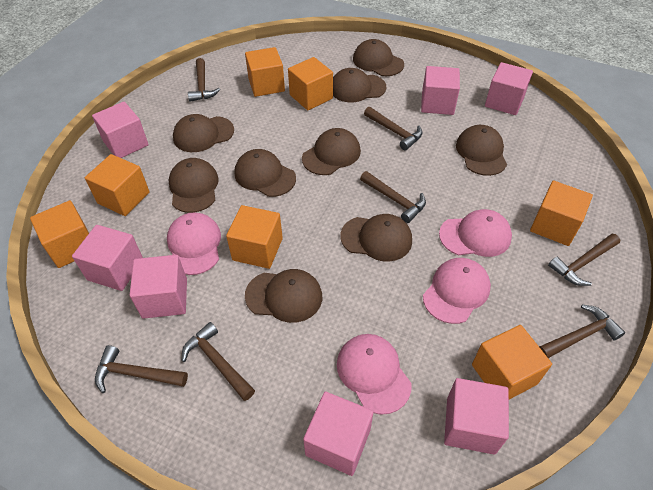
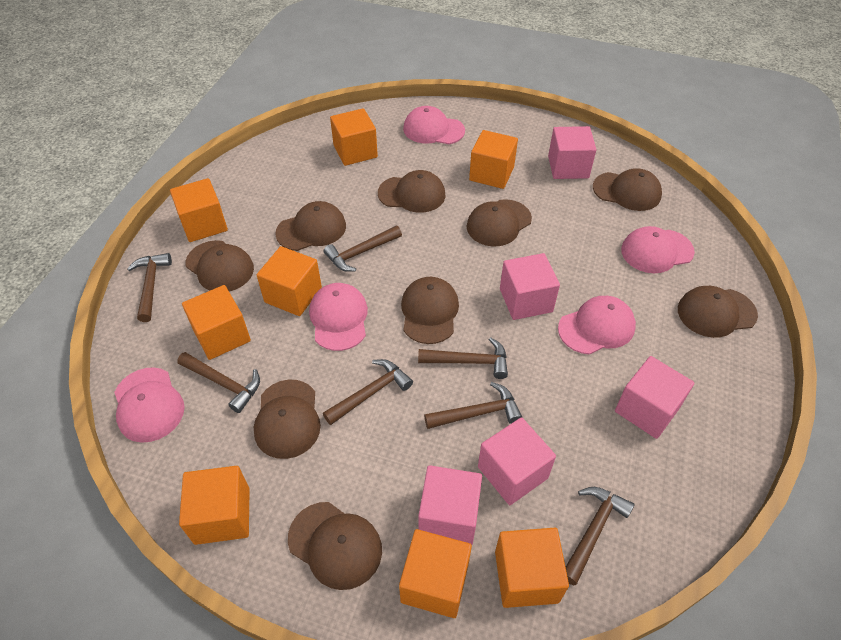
orange cube: 7 -> 8
pink cap: 4 -> 5
pink cube: 7 -> 5

